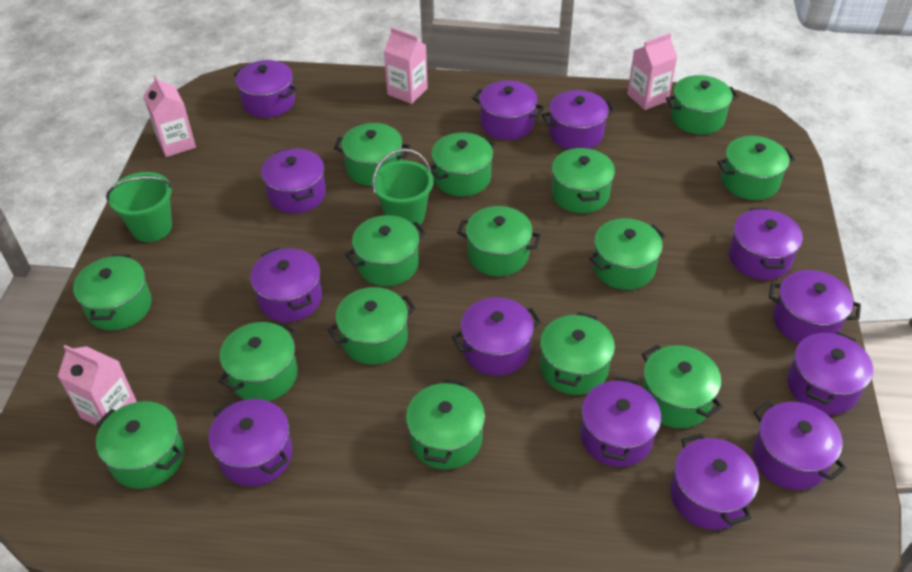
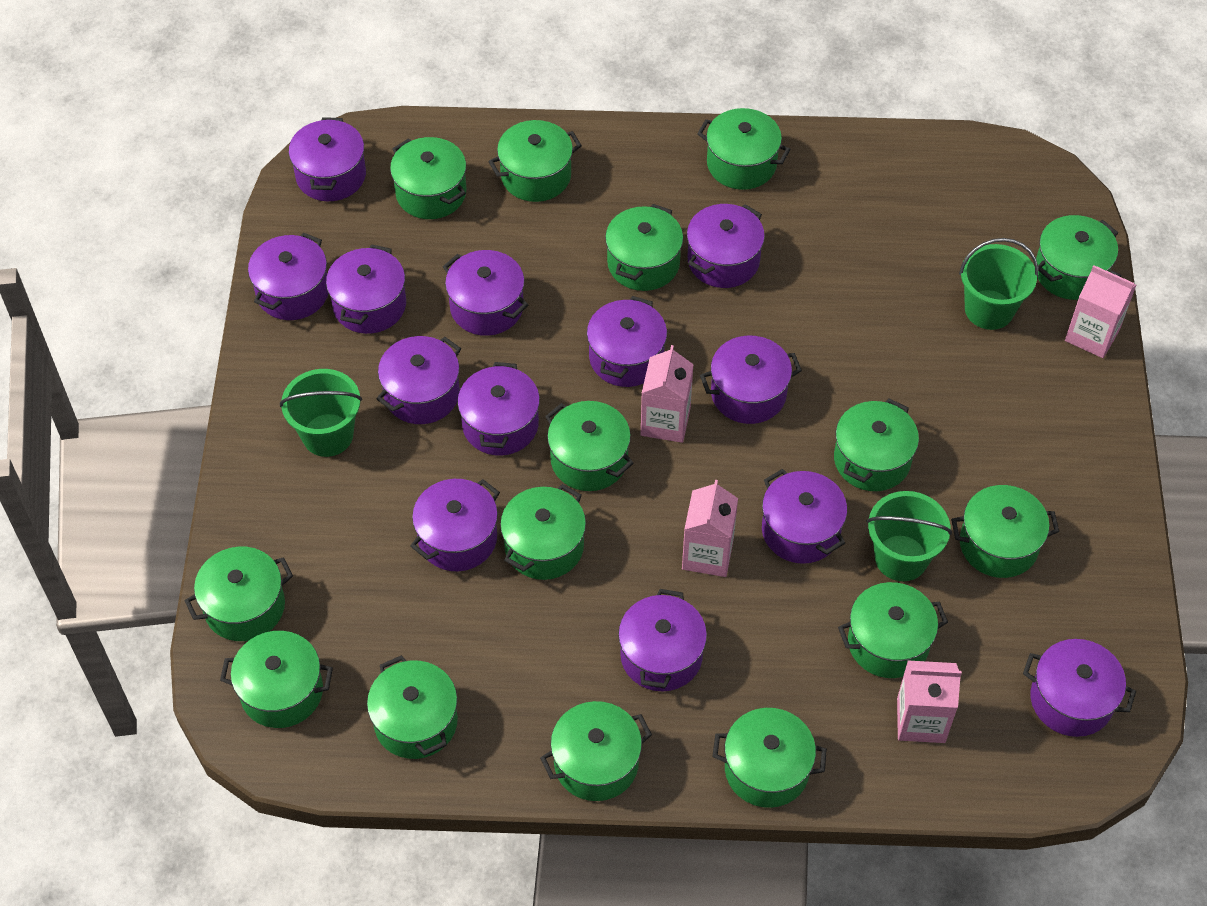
green bucket: 2 -> 3

